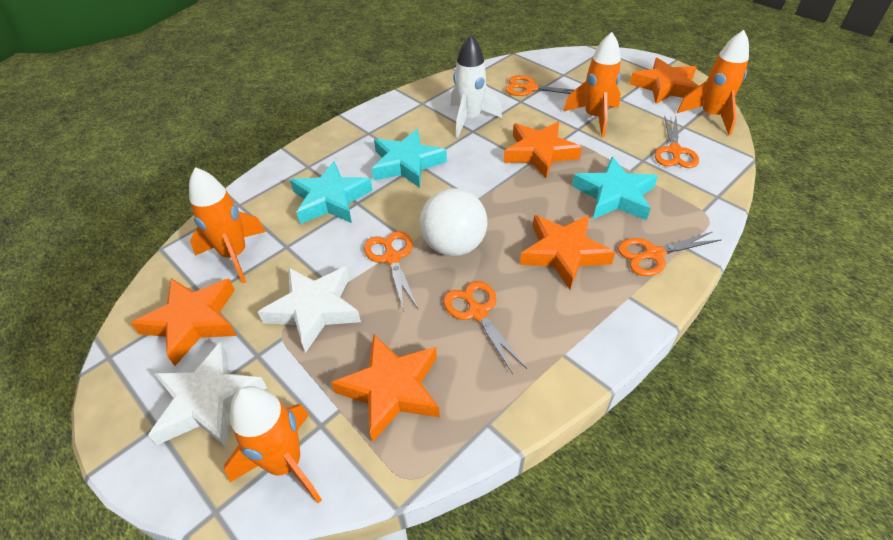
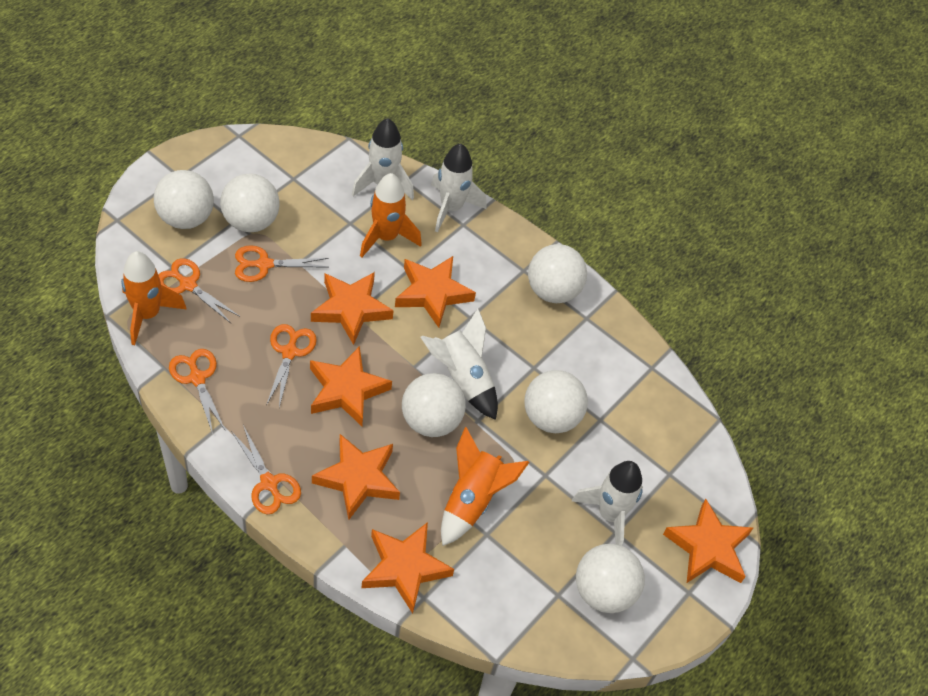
orange rocket: 4 -> 3
orange star: 5 -> 6
turquoise star: 3 -> 0
white ball: 1 -> 6
white rocket: 1 -> 4
white star: 2 -> 0

